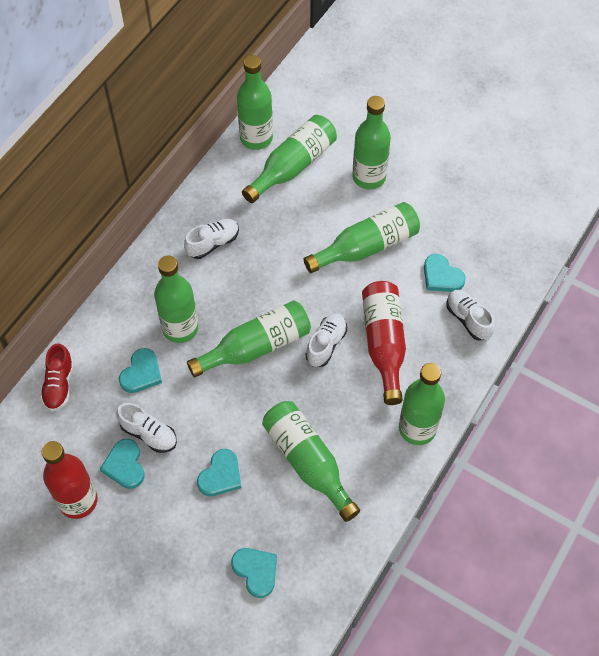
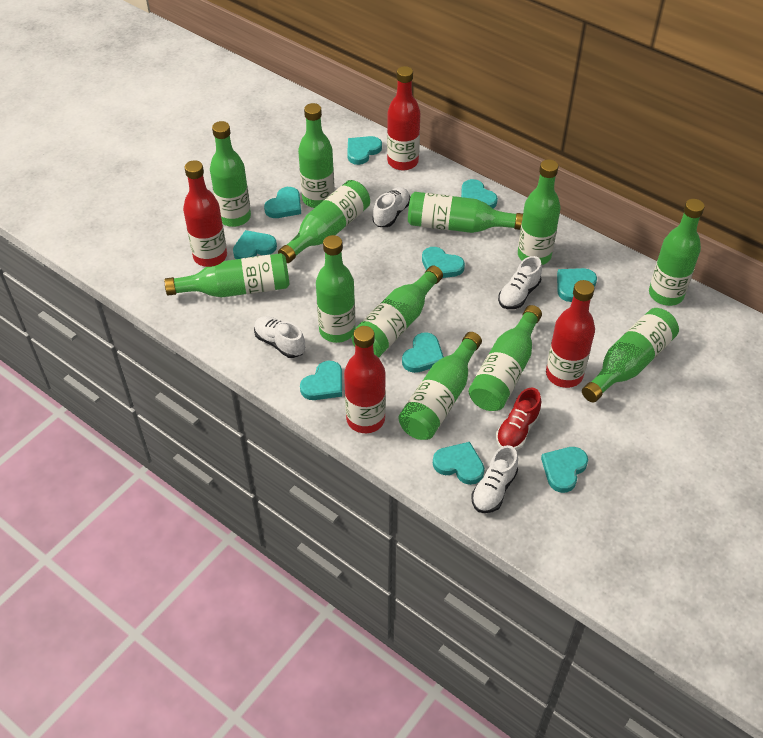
green bottle: 8 -> 12
red bottle: 2 -> 4
turquoise heart: 5 -> 10

